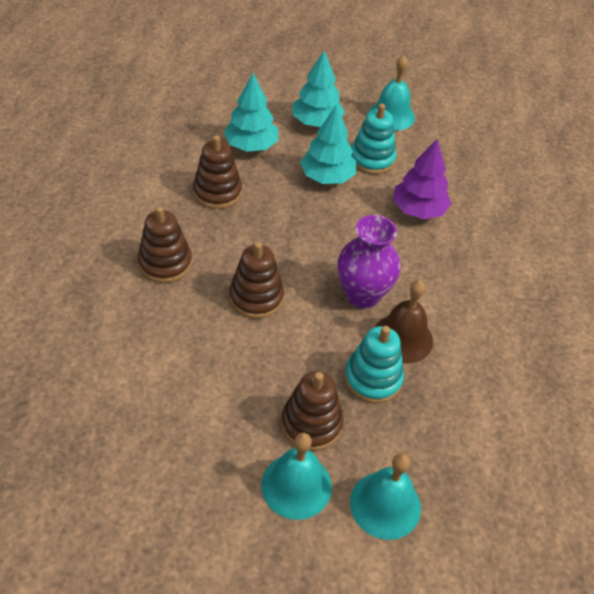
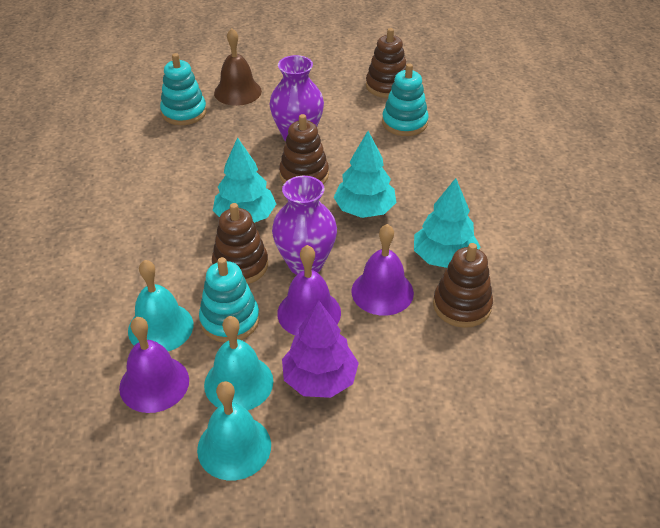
purple bell: 0 -> 3
purple vase: 1 -> 2
turquoise stacking toy: 2 -> 3

